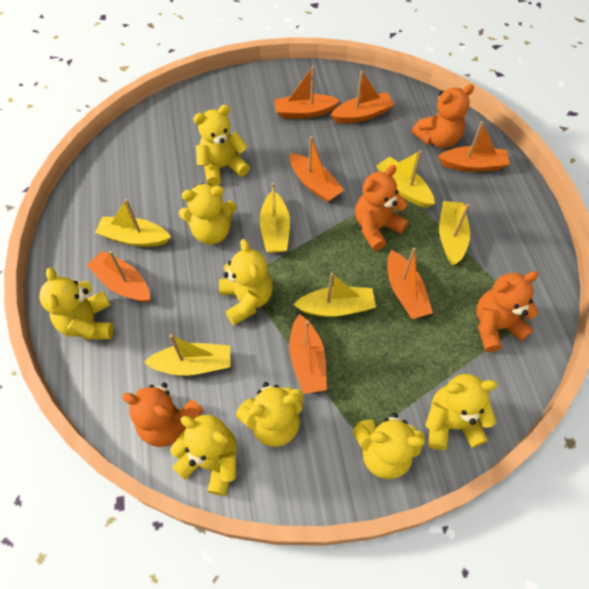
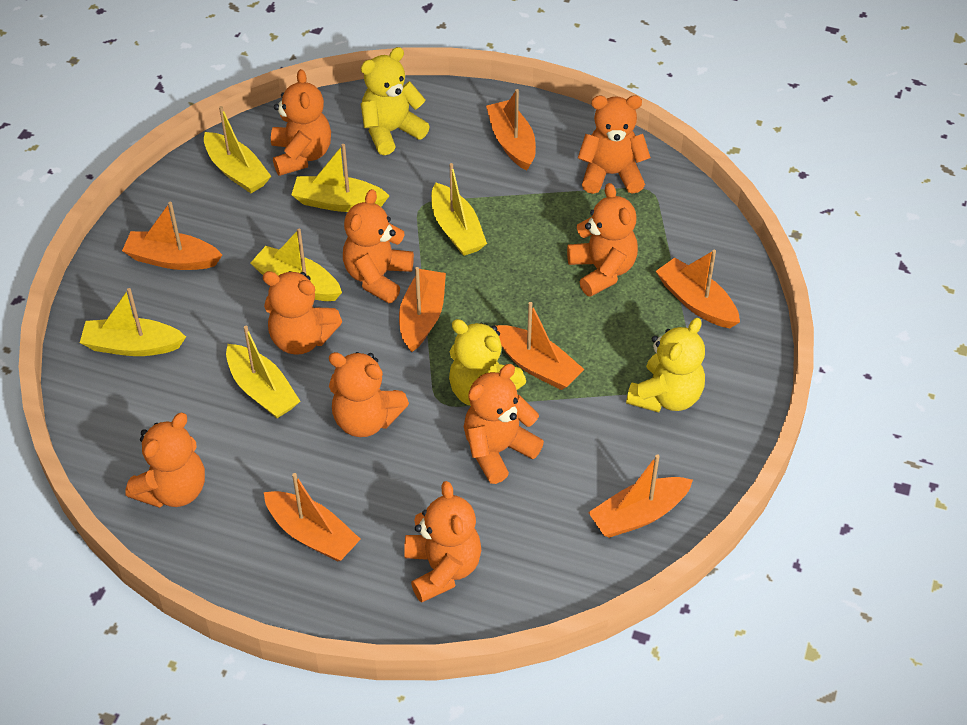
orange teddy bear: 4 -> 9
yellow teddy bear: 8 -> 3

